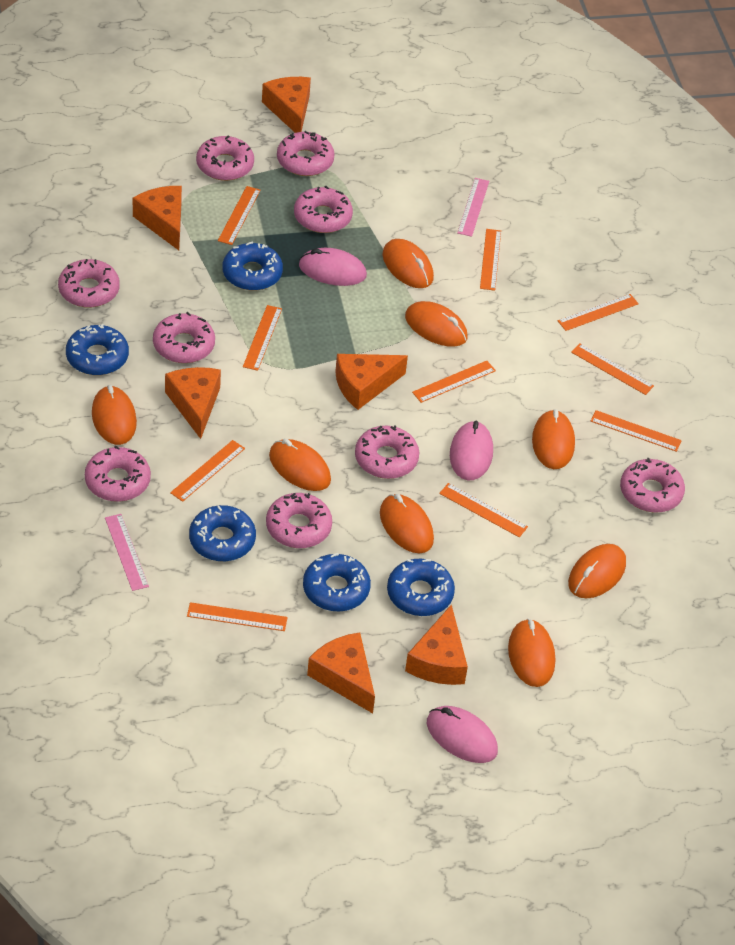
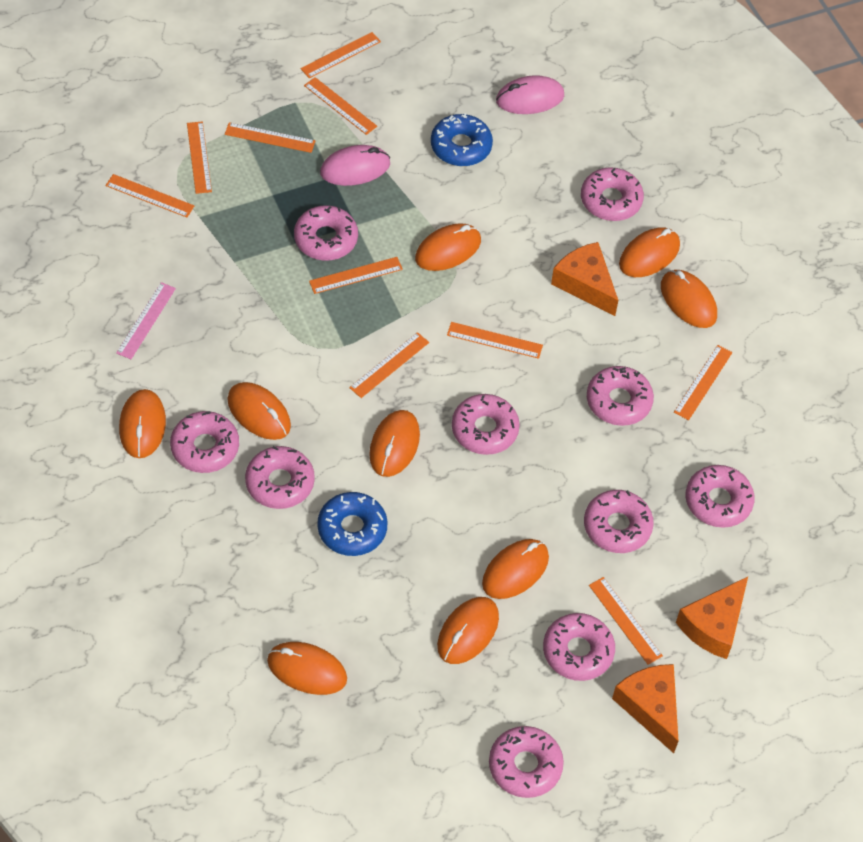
blue donut: 5 -> 2
orange cheese: 6 -> 3
orange mouse: 8 -> 9
pink donut: 9 -> 10
pink mouse: 3 -> 2
pink ruler: 2 -> 1

